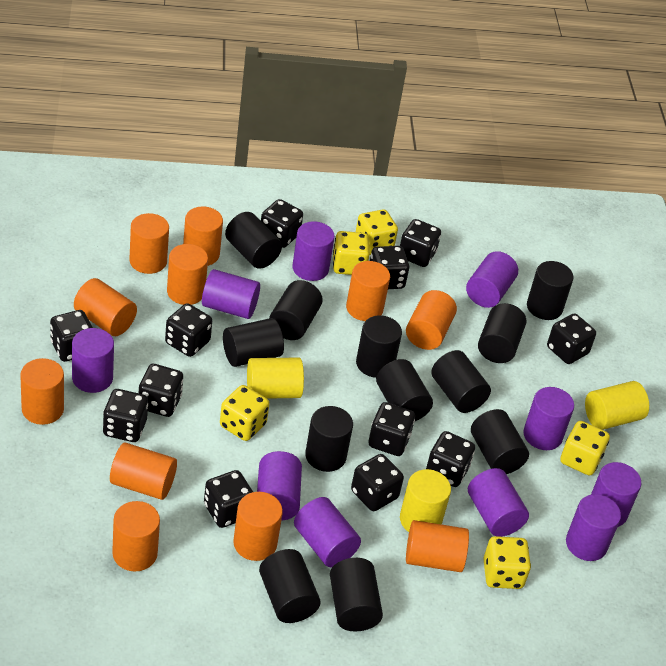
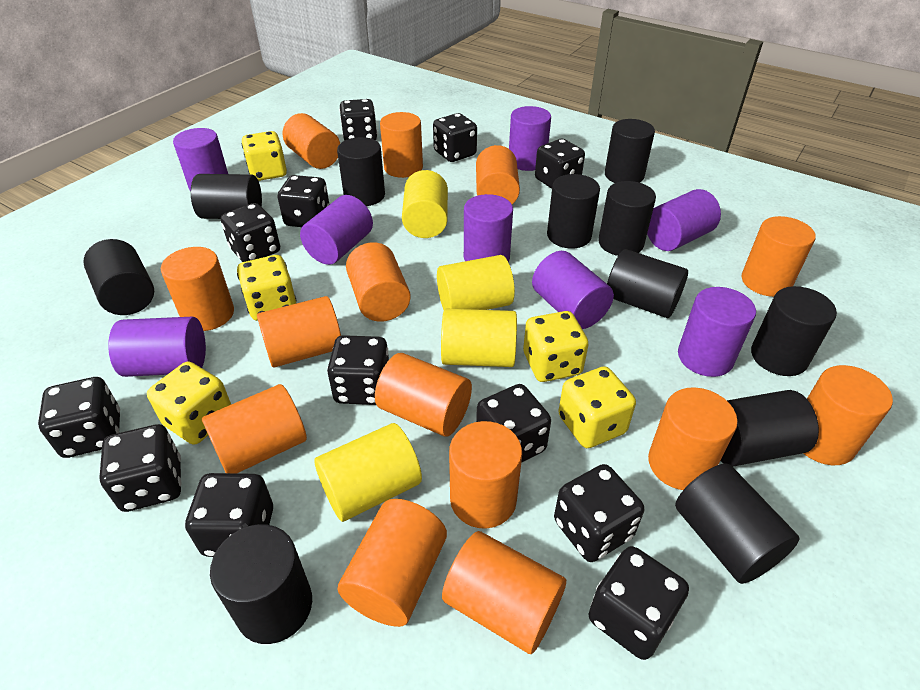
black cylinder: 12 -> 11
orange cylinder: 11 -> 14
purple cylinder: 10 -> 8
yellow cylinder: 3 -> 4

